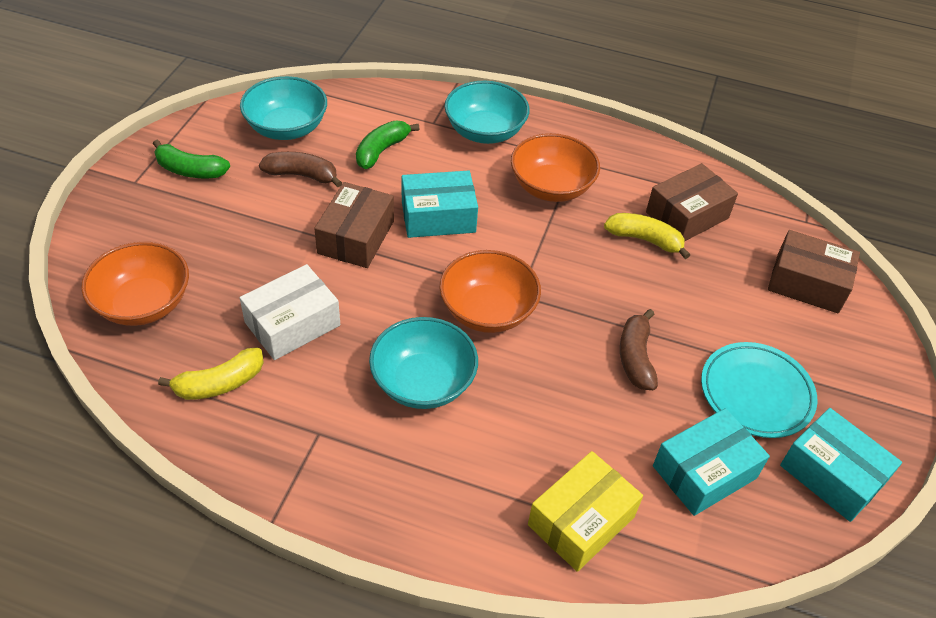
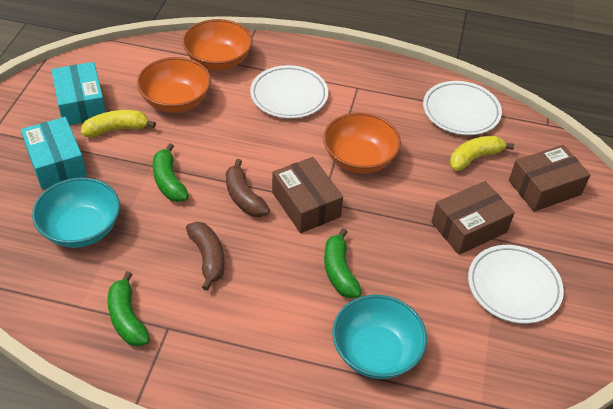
green banana: 2 -> 3
turquoise bowl: 3 -> 2
turquoise box: 3 -> 2
turquoise plate: 1 -> 0
white box: 1 -> 0
white plate: 0 -> 3
yellow box: 1 -> 0

